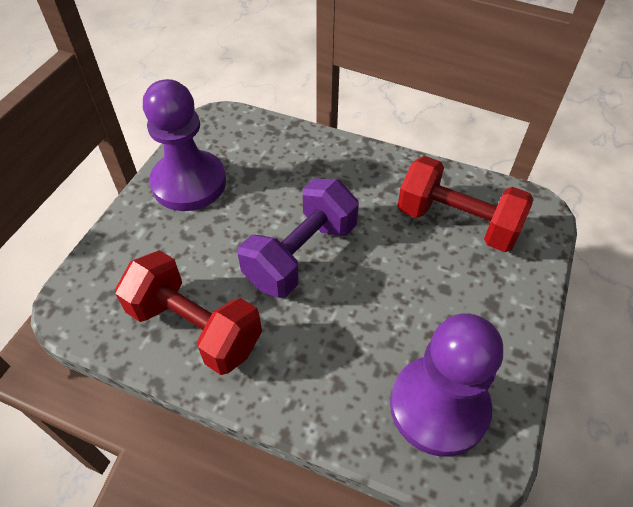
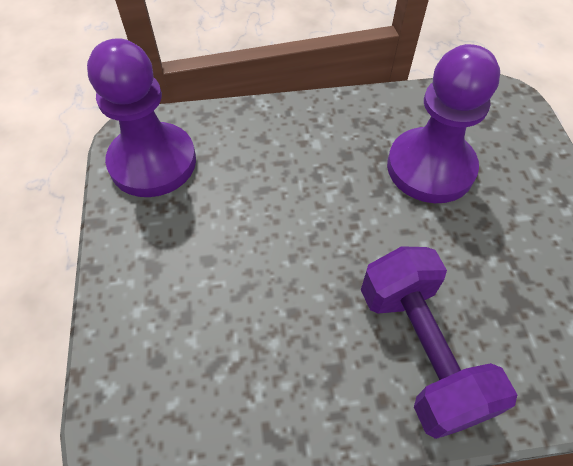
red dumbbell: 2 -> 0

